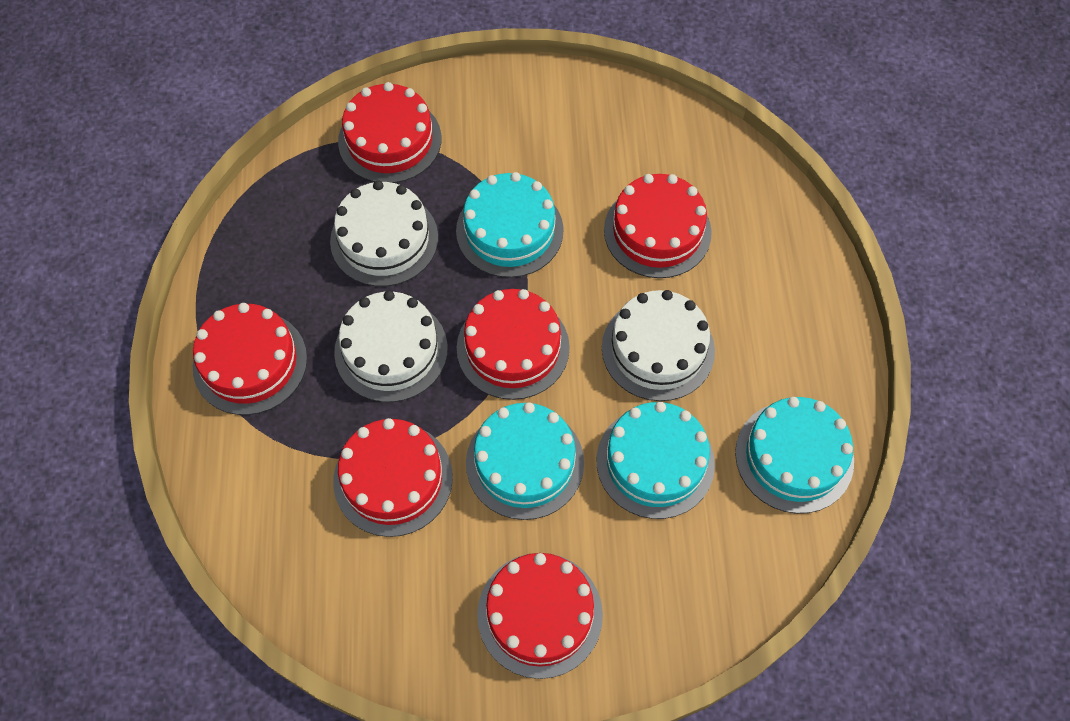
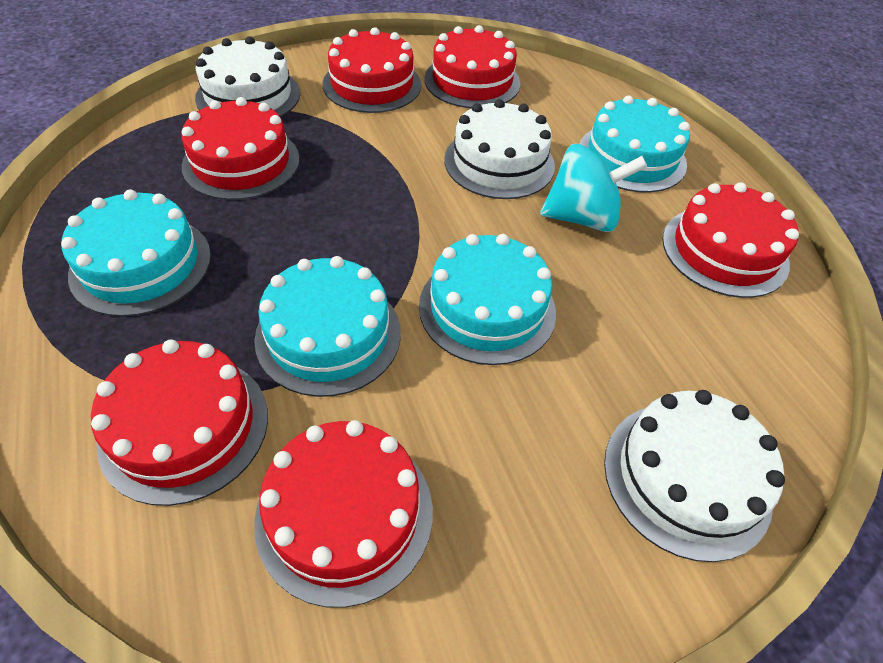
turquoise spinning top: 0 -> 1

